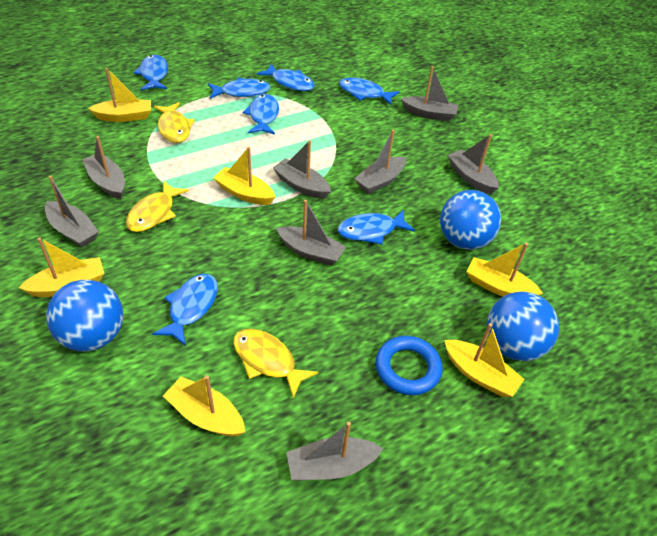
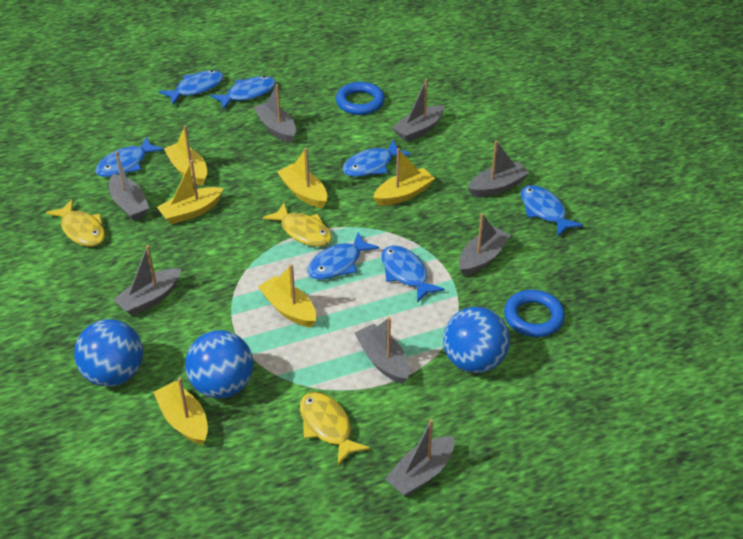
blue ring: 1 -> 2

